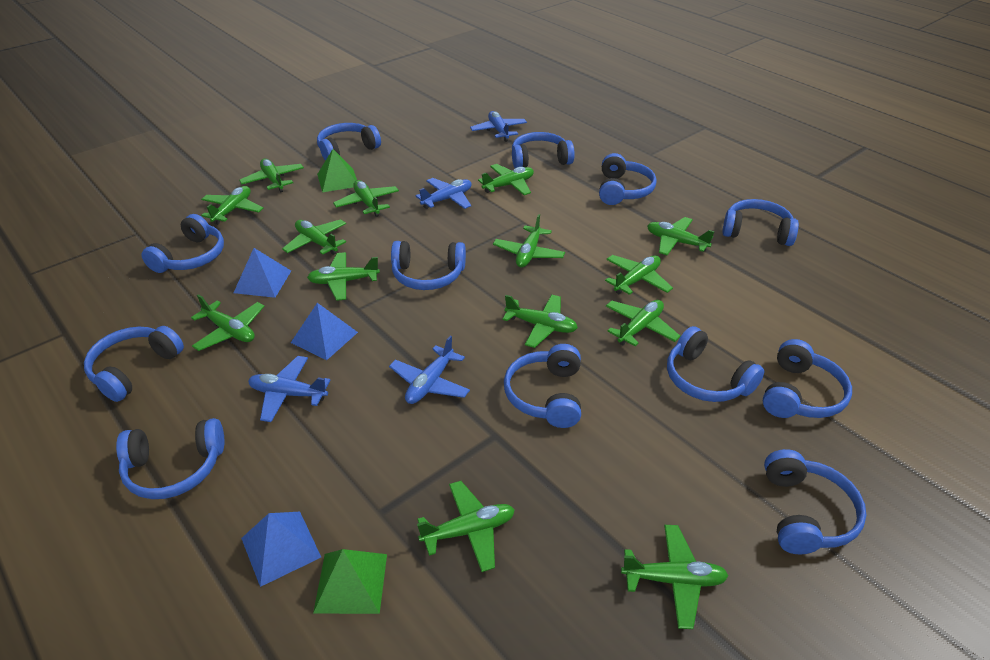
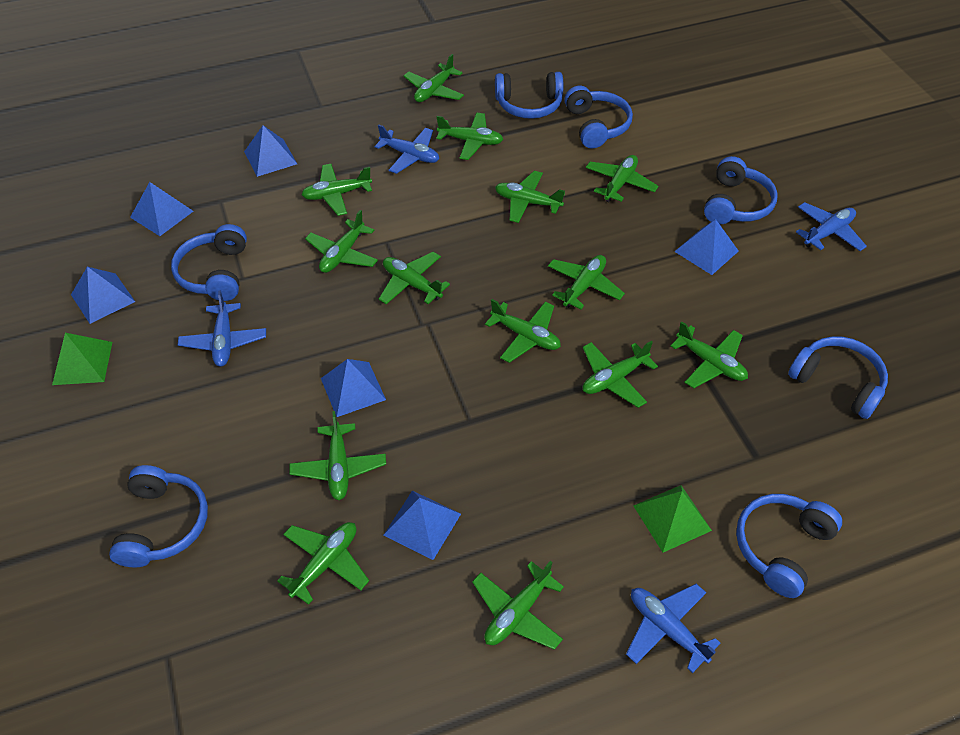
blue headphones: 12 -> 7
blue pyramid: 3 -> 6

